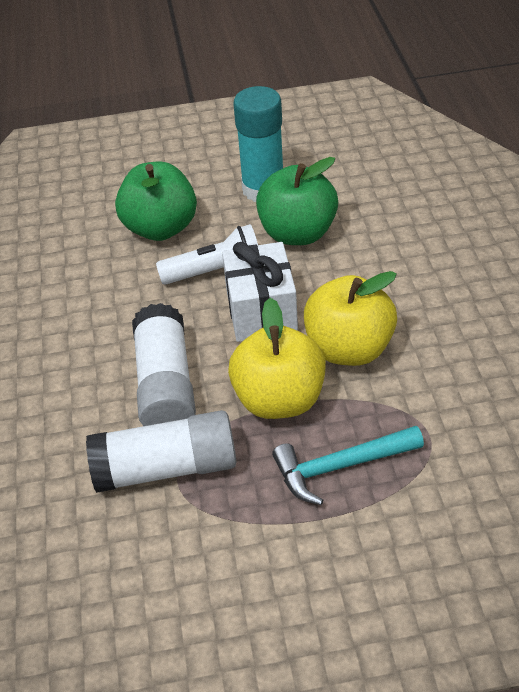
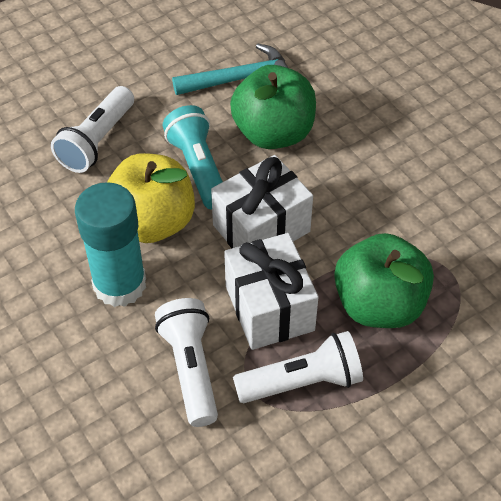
turquoise flashlight: 0 -> 1
white flashlight: 1 -> 3
white gift: 1 -> 2
white glue stick: 2 -> 0
yellow apple: 2 -> 1

